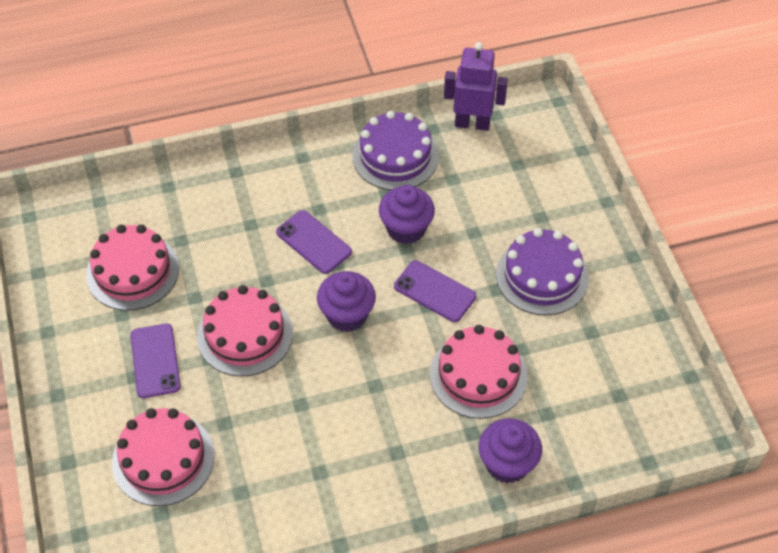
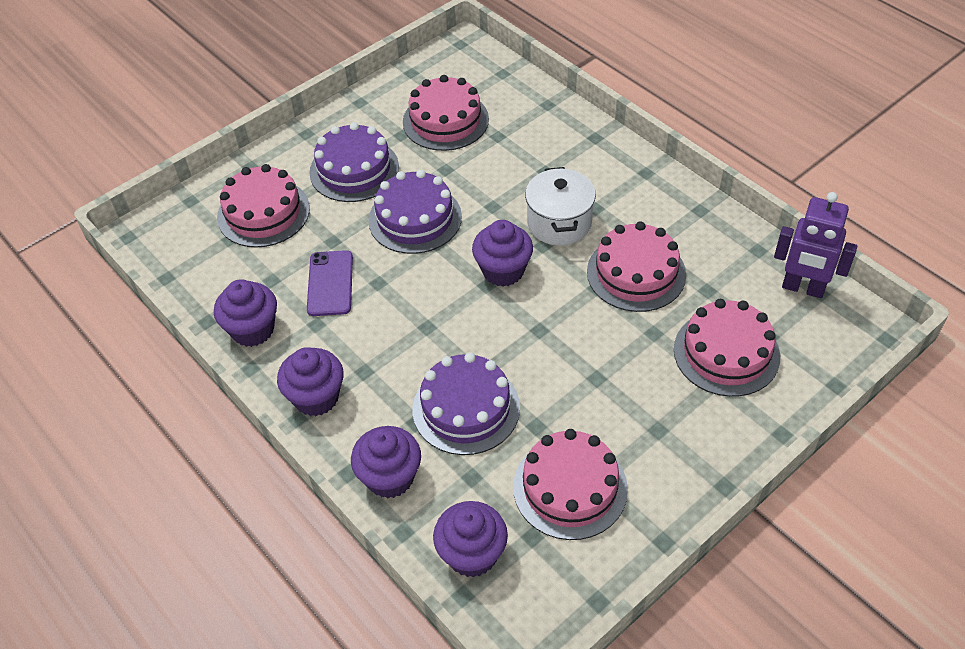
pink cake: 4 -> 5
purple cake: 2 -> 3
purple cupcake: 3 -> 5
purple phone: 3 -> 1
white pot: 0 -> 1

